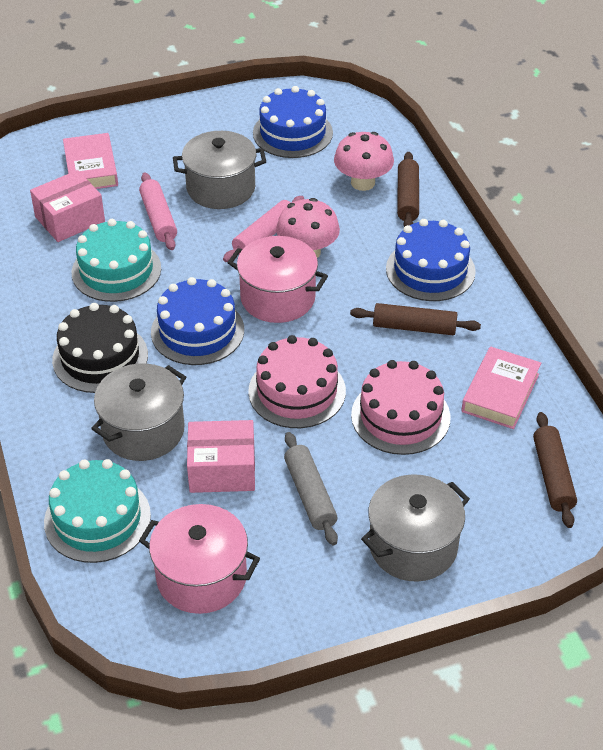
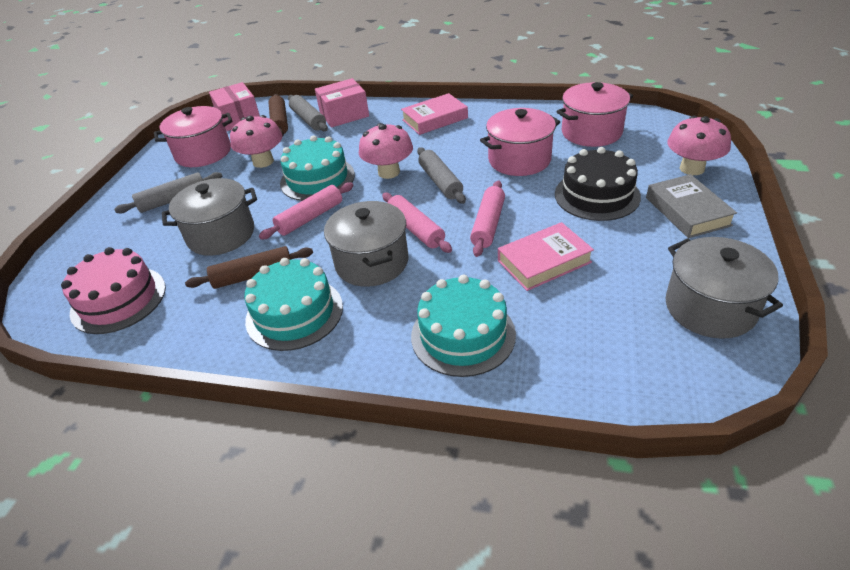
blue cake: 3 -> 0
brown rolling pin: 3 -> 2
grey book: 0 -> 1
grey rolling pin: 1 -> 3
pink cake: 2 -> 1
pink mushroom: 2 -> 3
pink pot: 2 -> 3
pink rolling pin: 2 -> 3
turquoise cake: 2 -> 3

